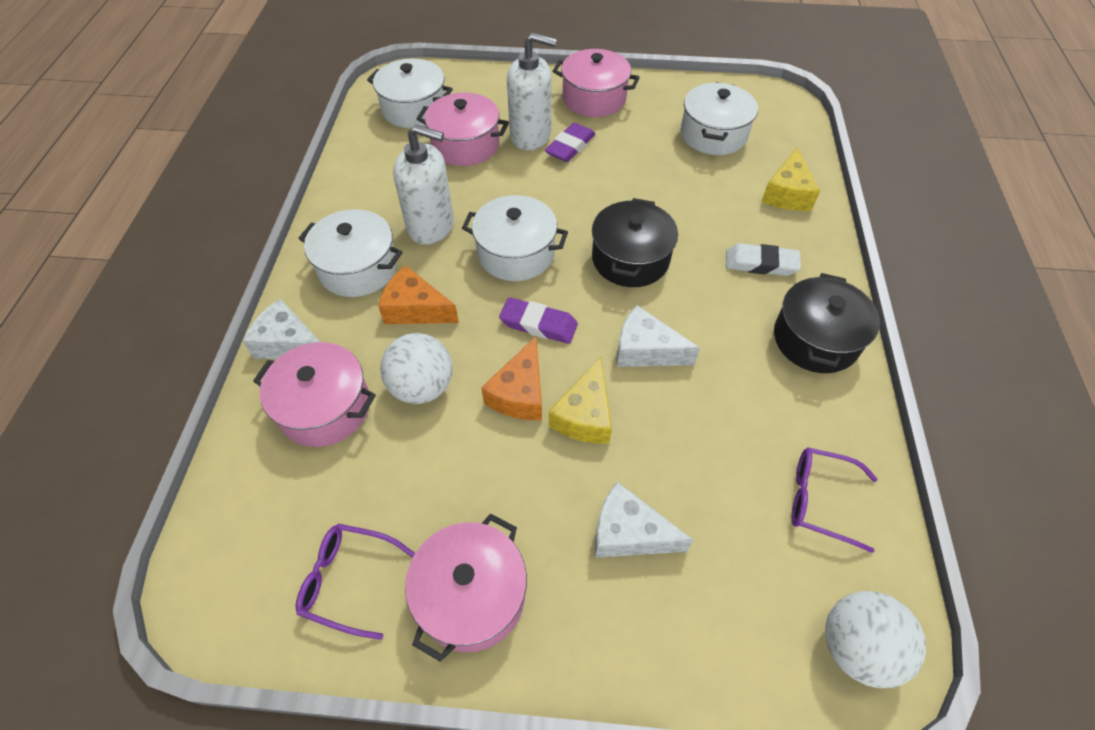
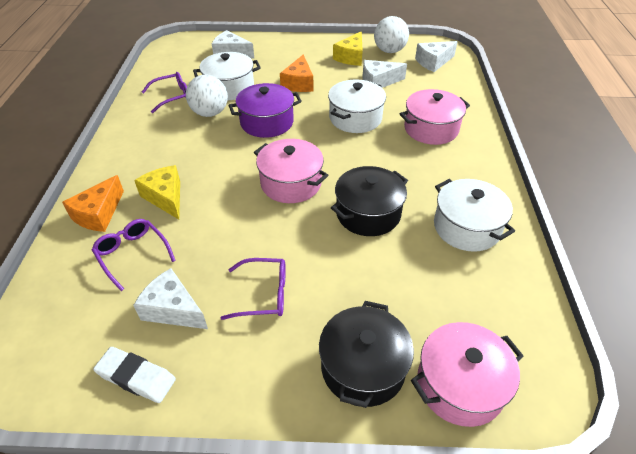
pink pot: 4 -> 3
purple eraser: 2 -> 0
purple glasses: 2 -> 3
purple pot: 0 -> 1
white cheese: 3 -> 4
white pot: 4 -> 3
white soap dispenser: 2 -> 0

